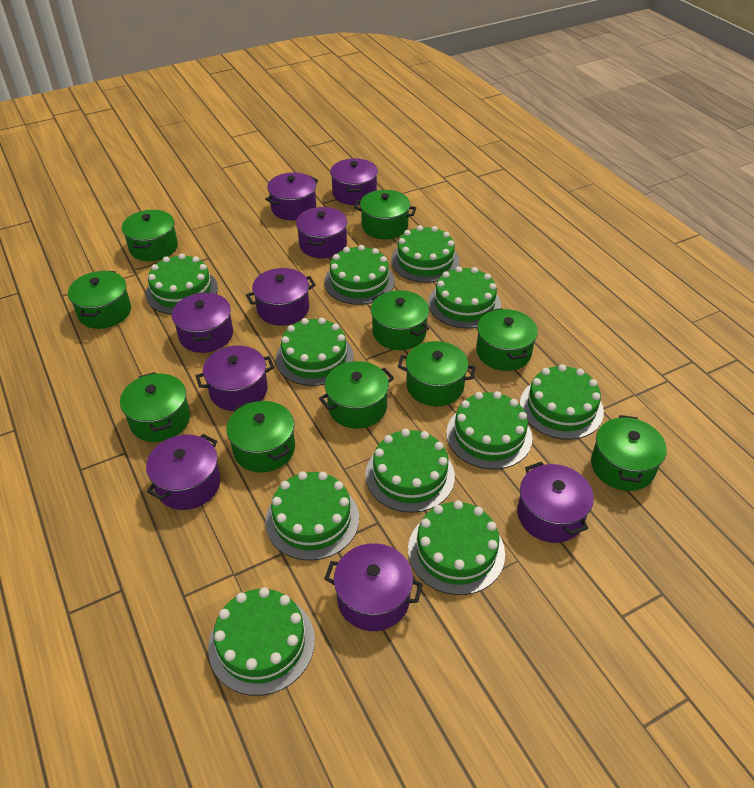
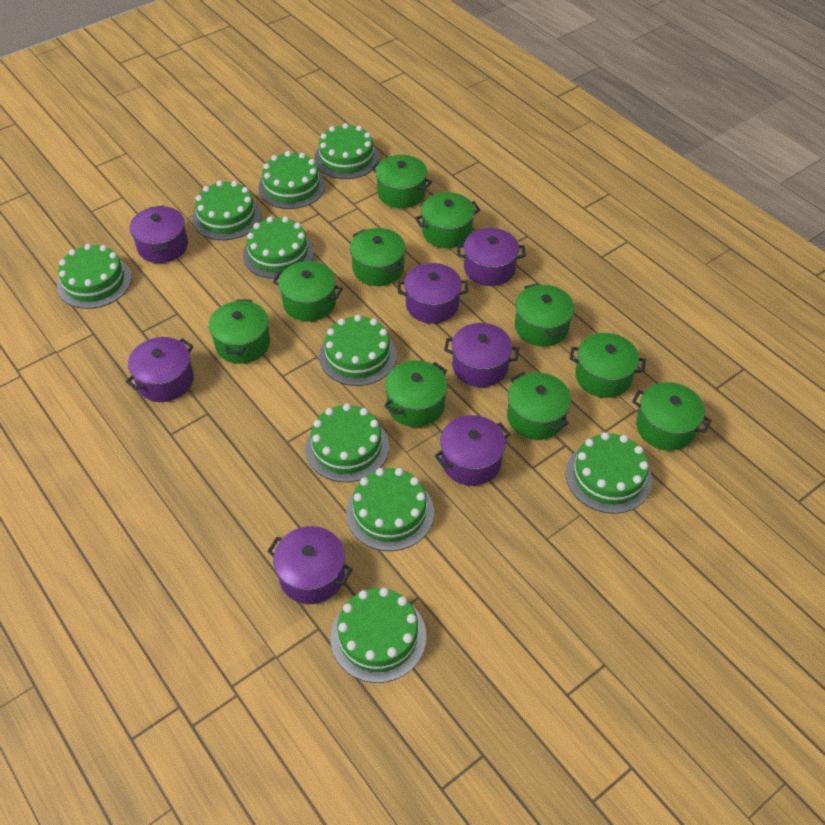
green cake: 11 -> 10
purple pot: 9 -> 7

